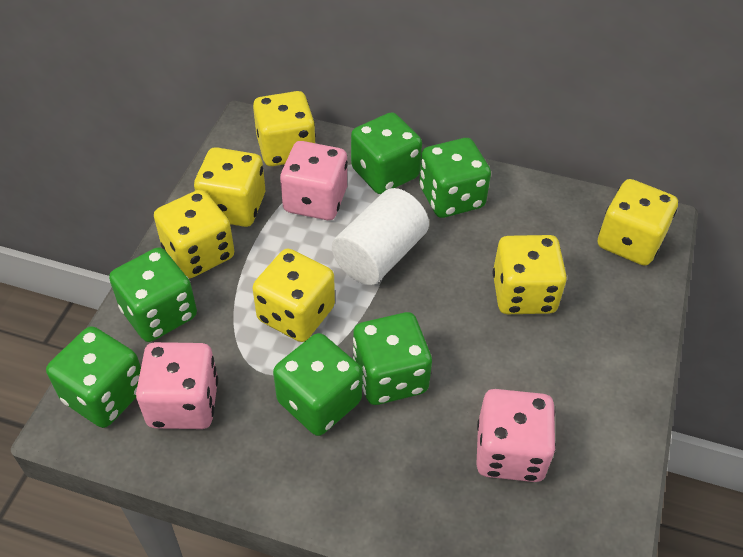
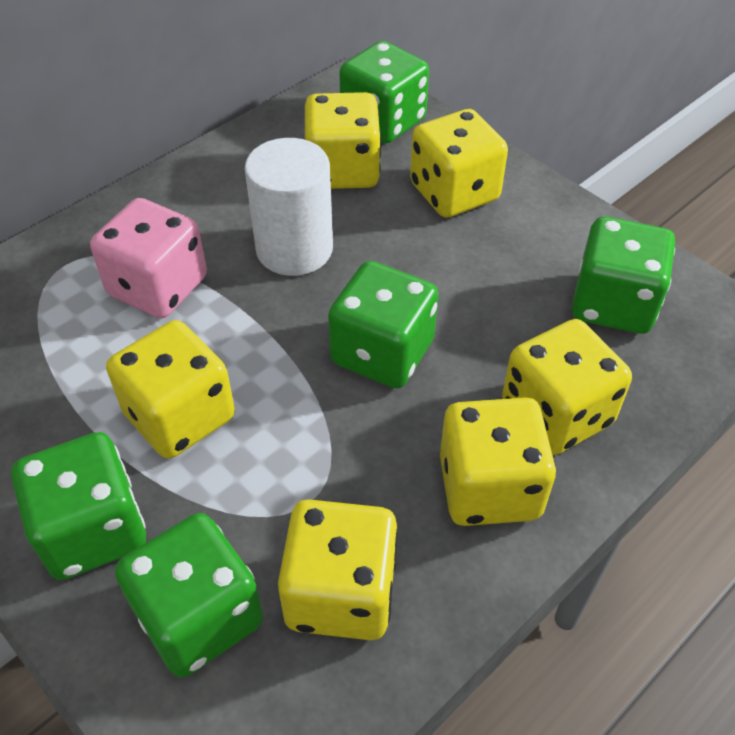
green dice: 6 -> 5
pink dice: 3 -> 1

